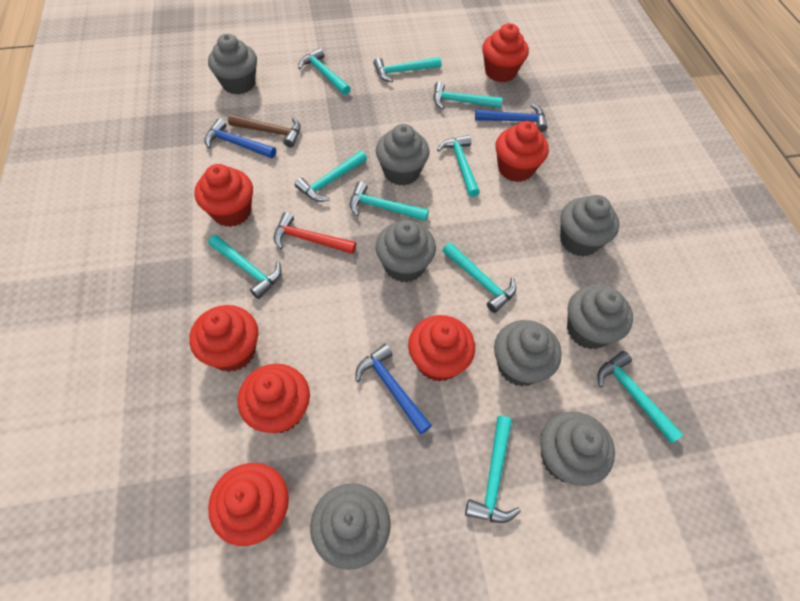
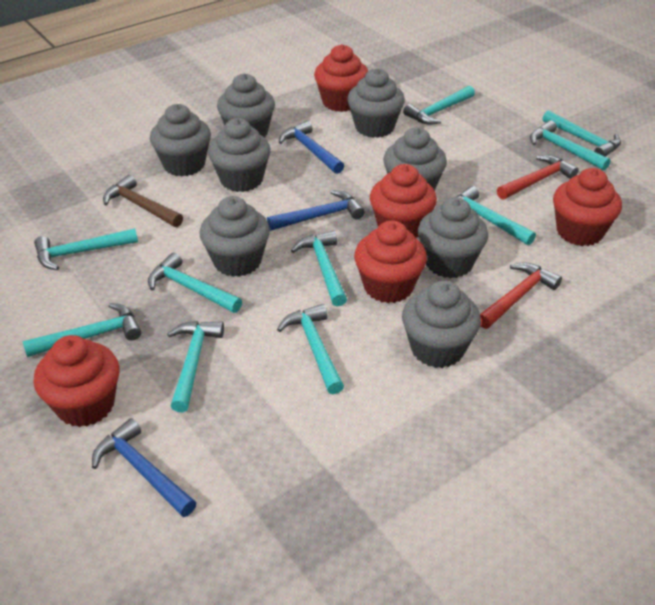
red cupcake: 7 -> 5
red hammer: 1 -> 2

